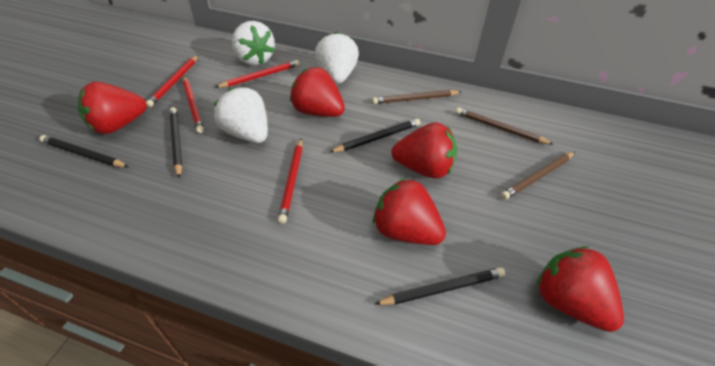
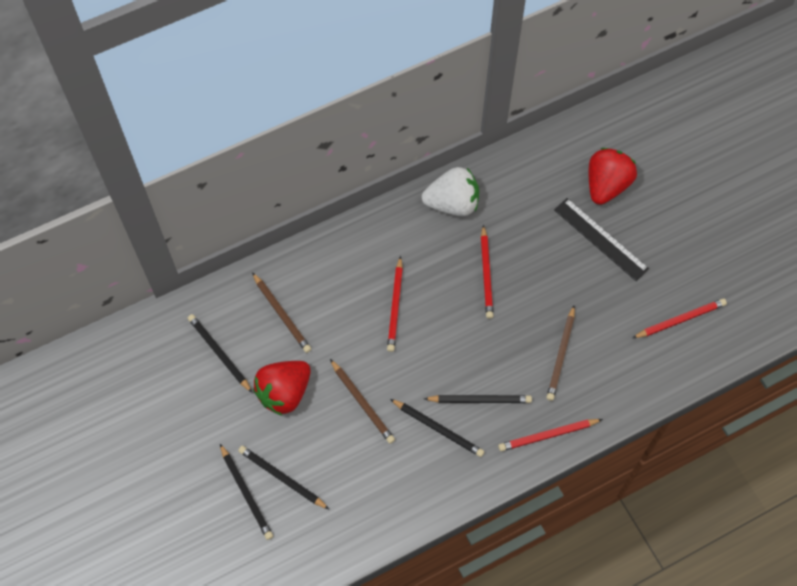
black pencil: 4 -> 5
black ruler: 0 -> 1
red strawberry: 5 -> 2
white strawberry: 3 -> 1

